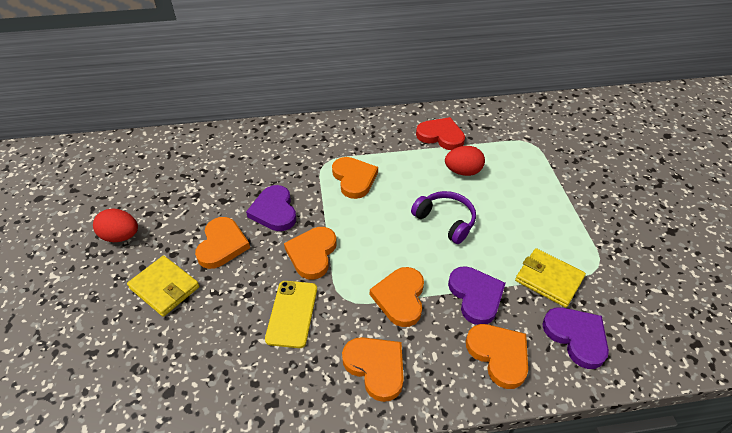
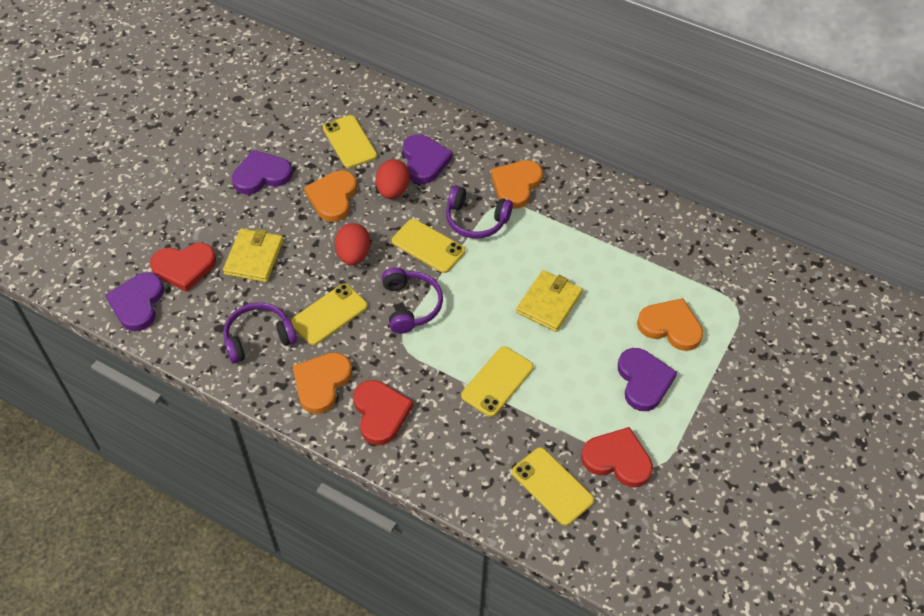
orange heart: 6 -> 4
purple headphones: 1 -> 3
purple heart: 3 -> 4
red heart: 1 -> 3
yellow phone: 1 -> 5

